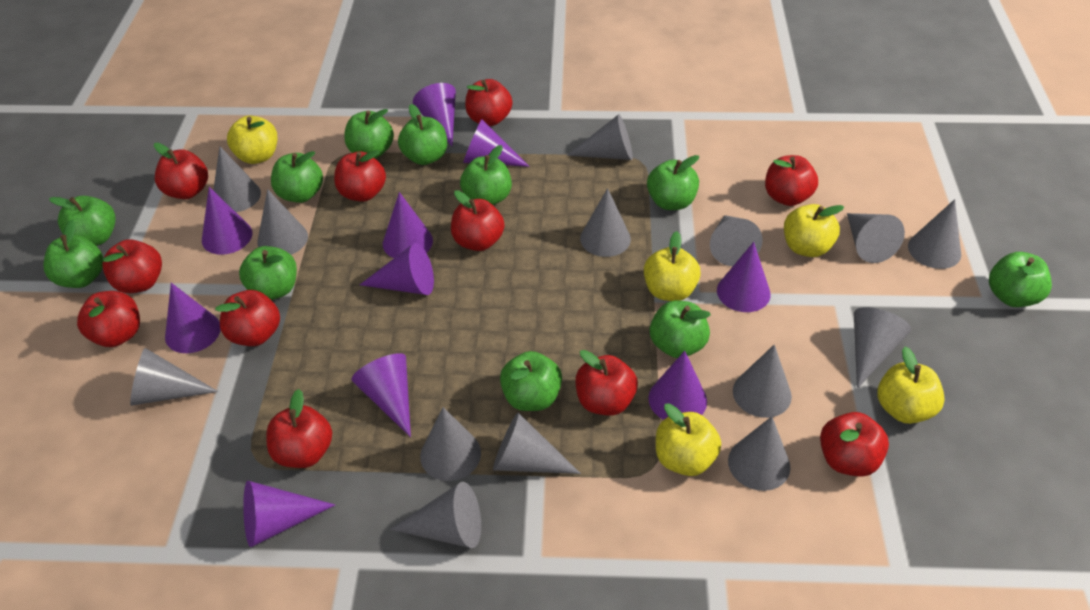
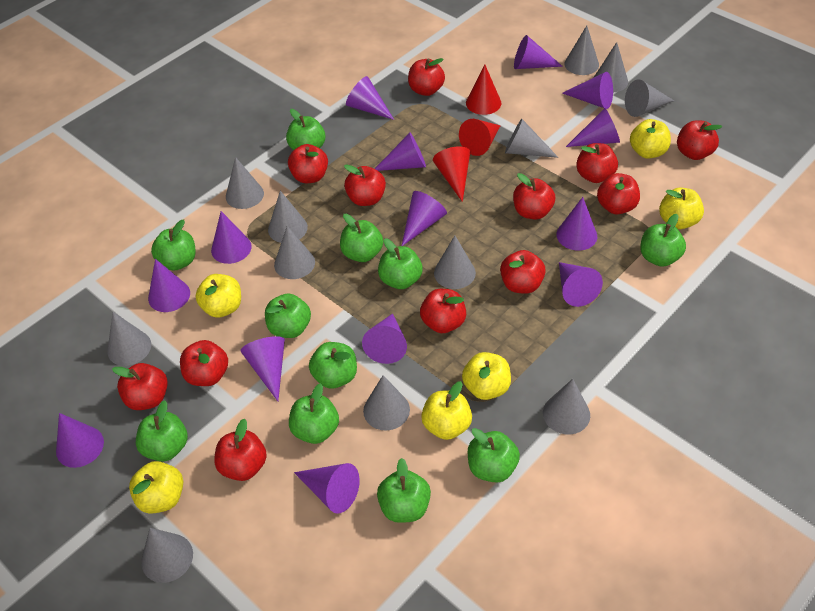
grey cone: 14 -> 12
purple cone: 10 -> 14
red apple: 11 -> 12
red cone: 0 -> 3
yellow apple: 5 -> 6

